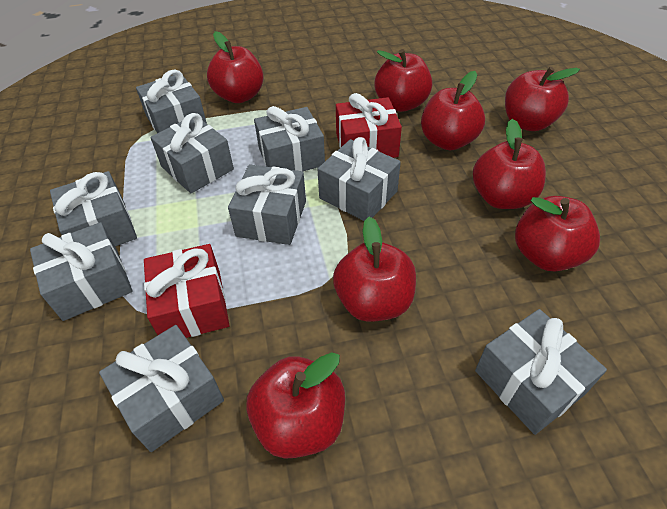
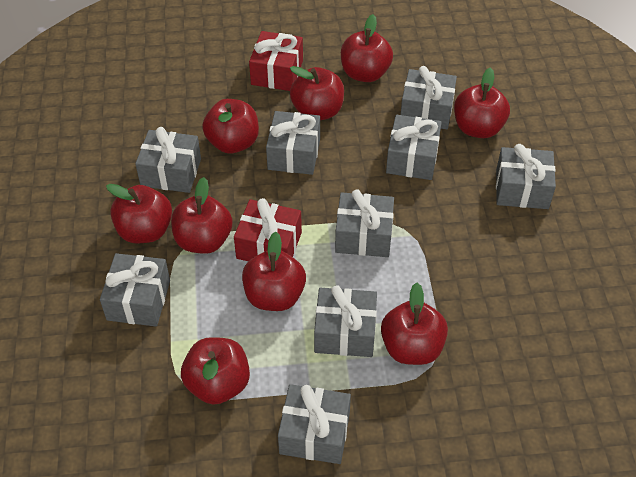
red apple: 8 -> 9

